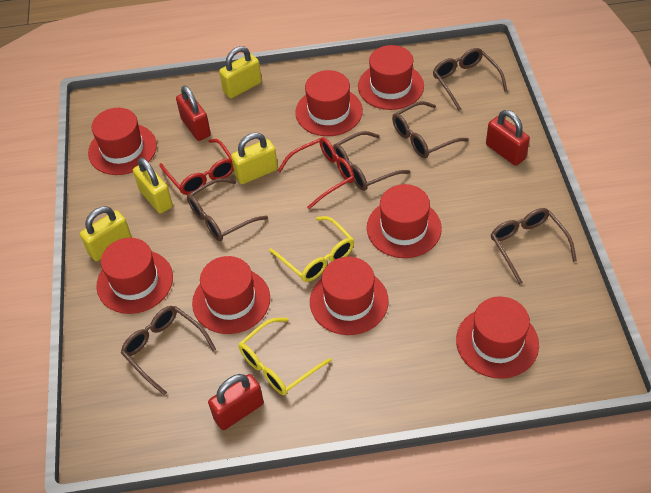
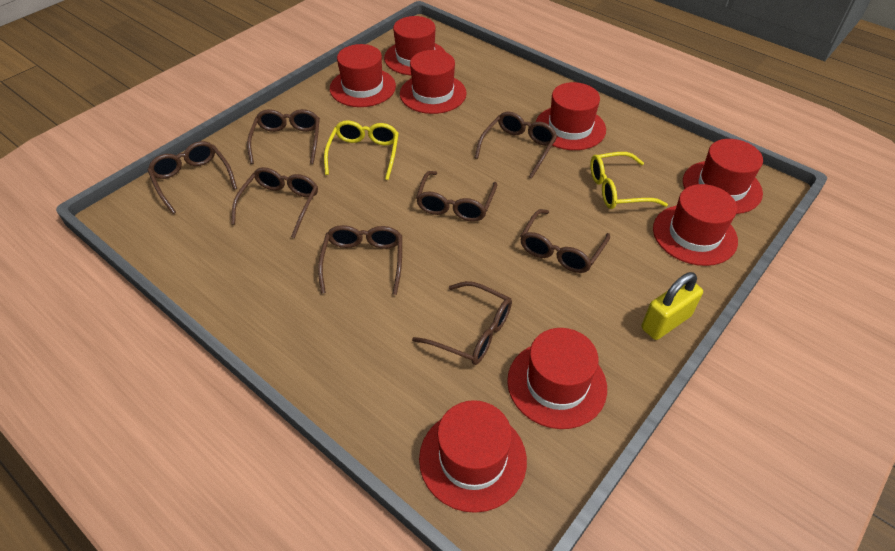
brown glasses: 6 -> 8
red glasses: 2 -> 0
red padlock: 3 -> 0
yellow padlock: 4 -> 1

